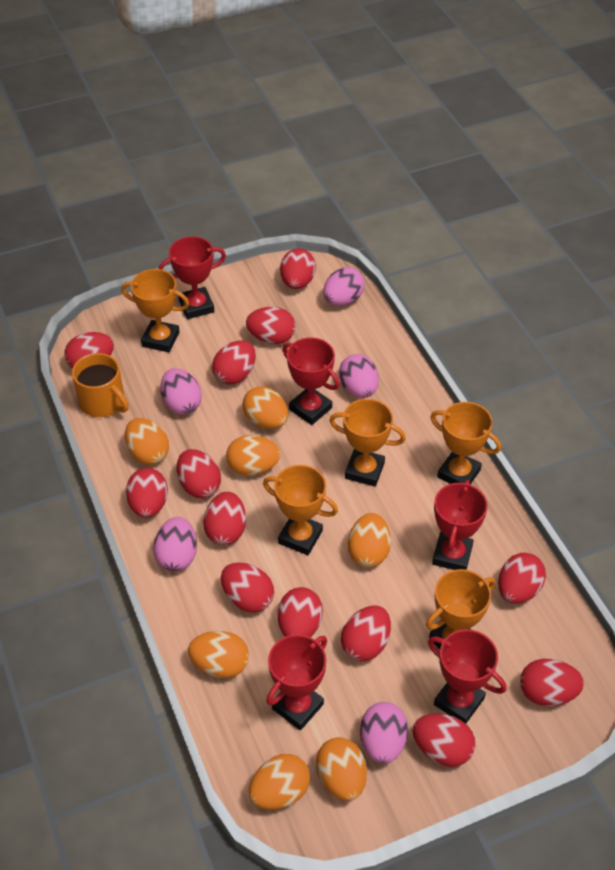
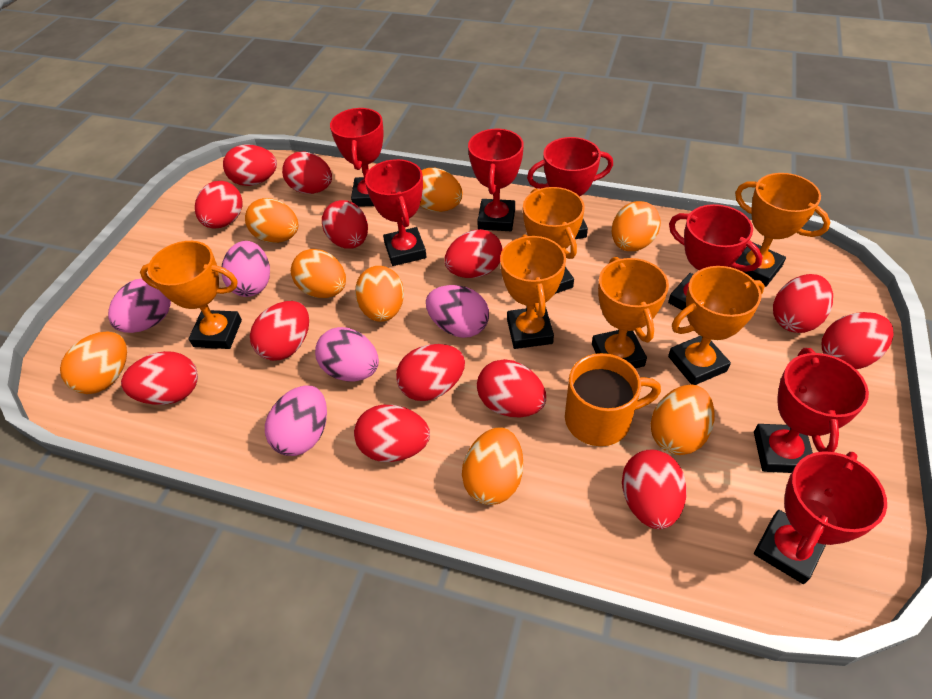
orange egg: 7 -> 8
orange trophy: 5 -> 6
red trophy: 5 -> 7

